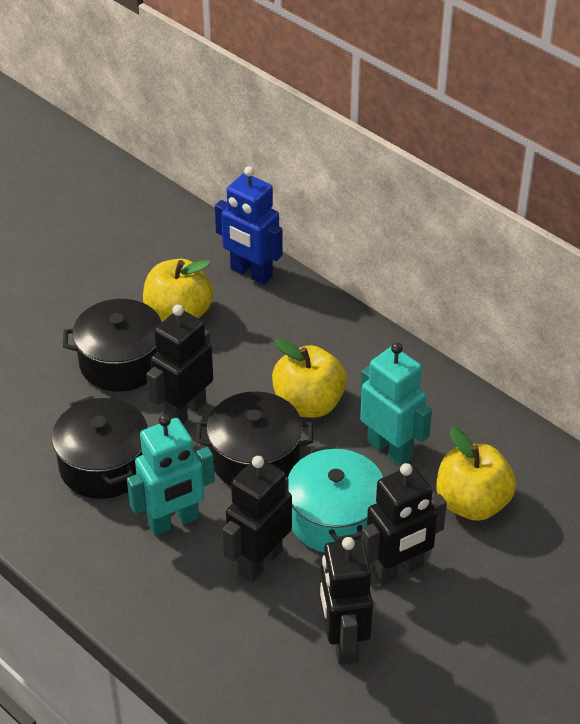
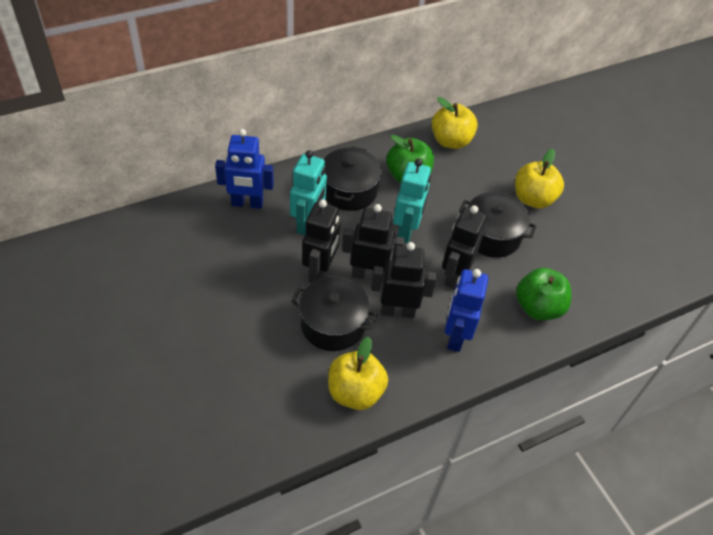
blue robot: 1 -> 2
green apple: 0 -> 2
turquoise pot: 1 -> 0

